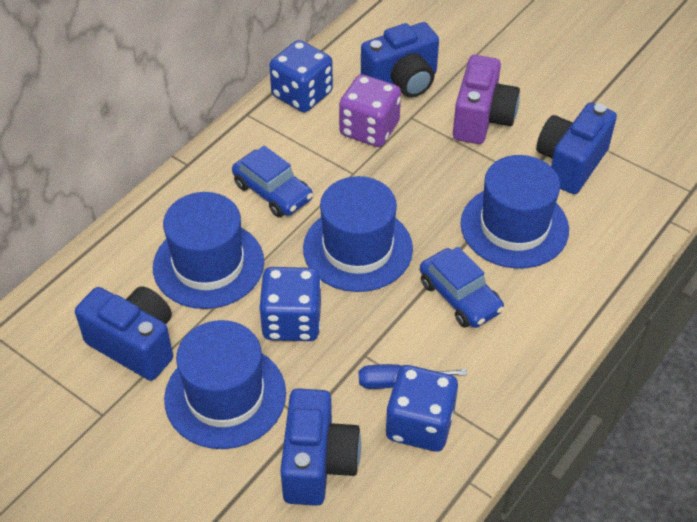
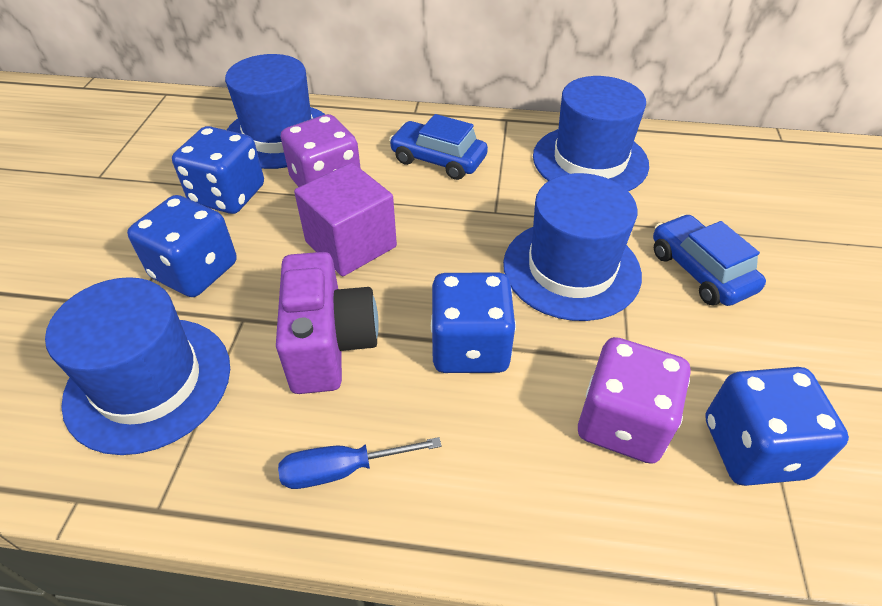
blue camera: 4 -> 0
blue dice: 3 -> 4
purple cube: 0 -> 1
purple dice: 1 -> 2

